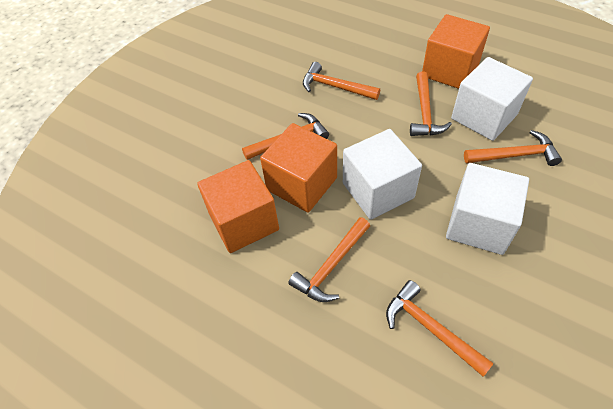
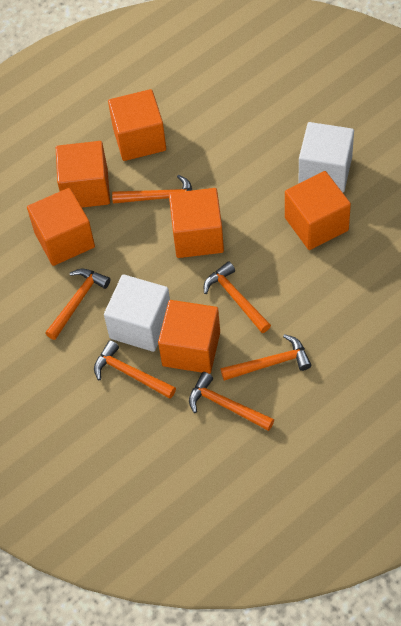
orange cube: 3 -> 6
white cube: 3 -> 2

